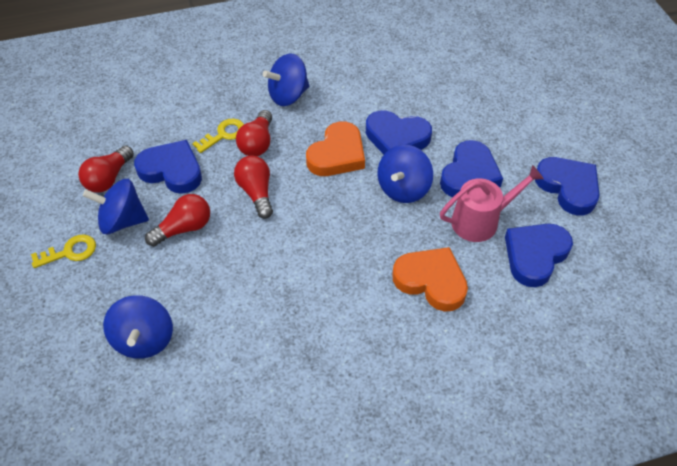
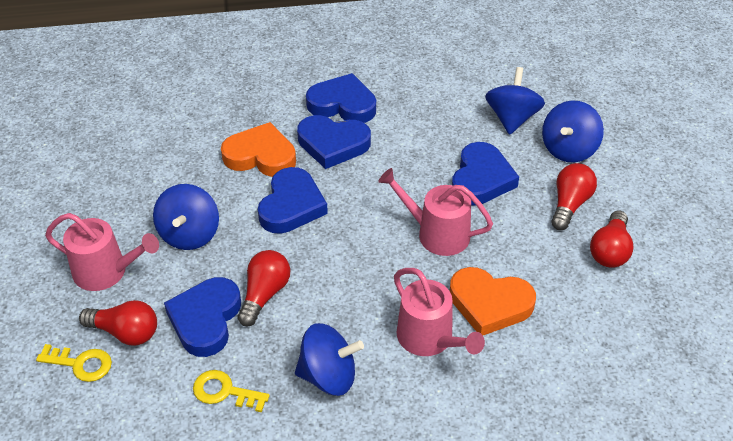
pink watering can: 1 -> 3

